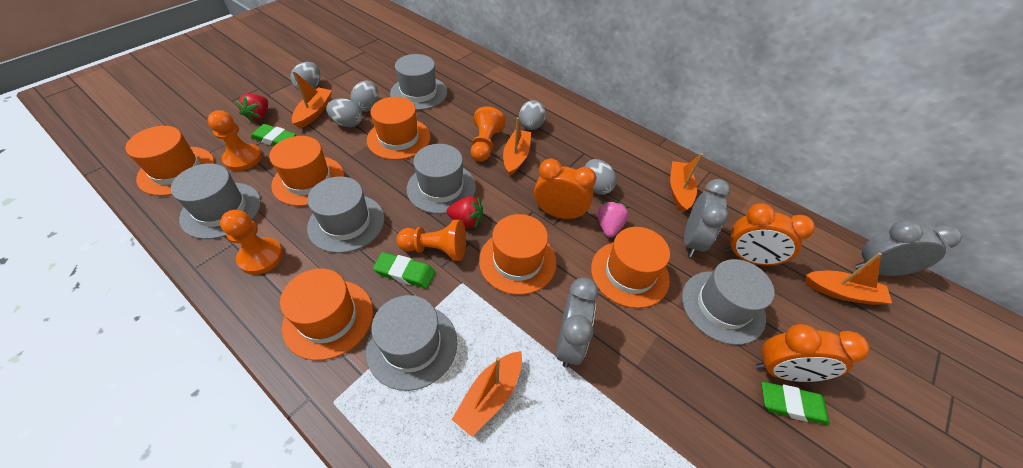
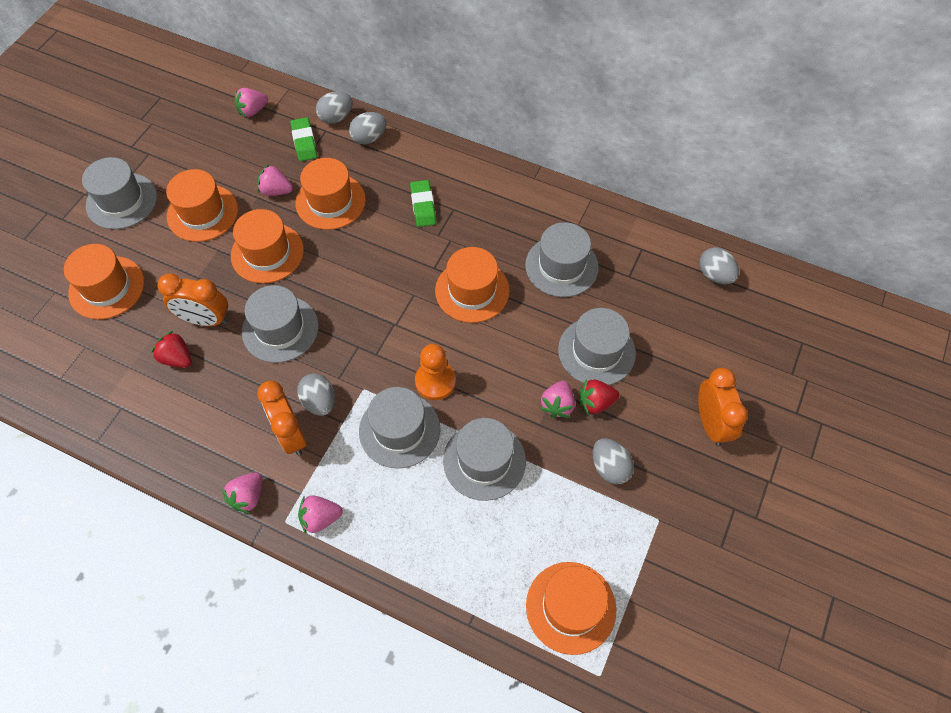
green eraser: 3 -> 2
grey clock: 3 -> 0
orange boat: 5 -> 0
orange pawn: 4 -> 1
pink strawberry: 1 -> 5

